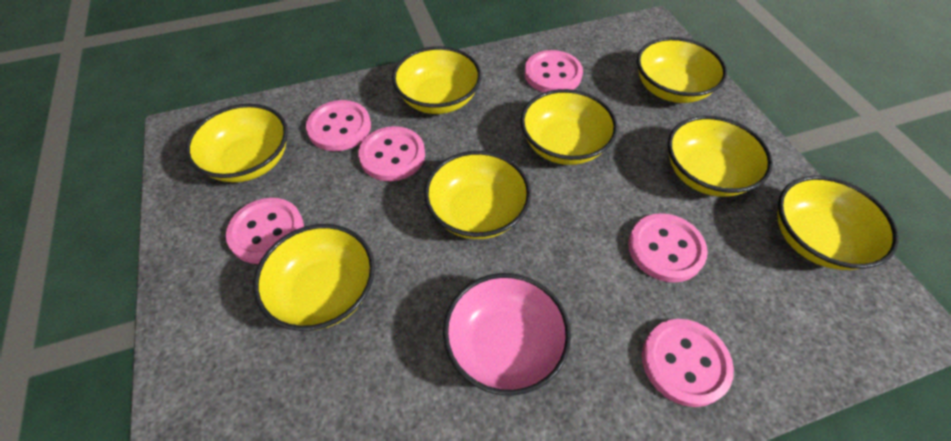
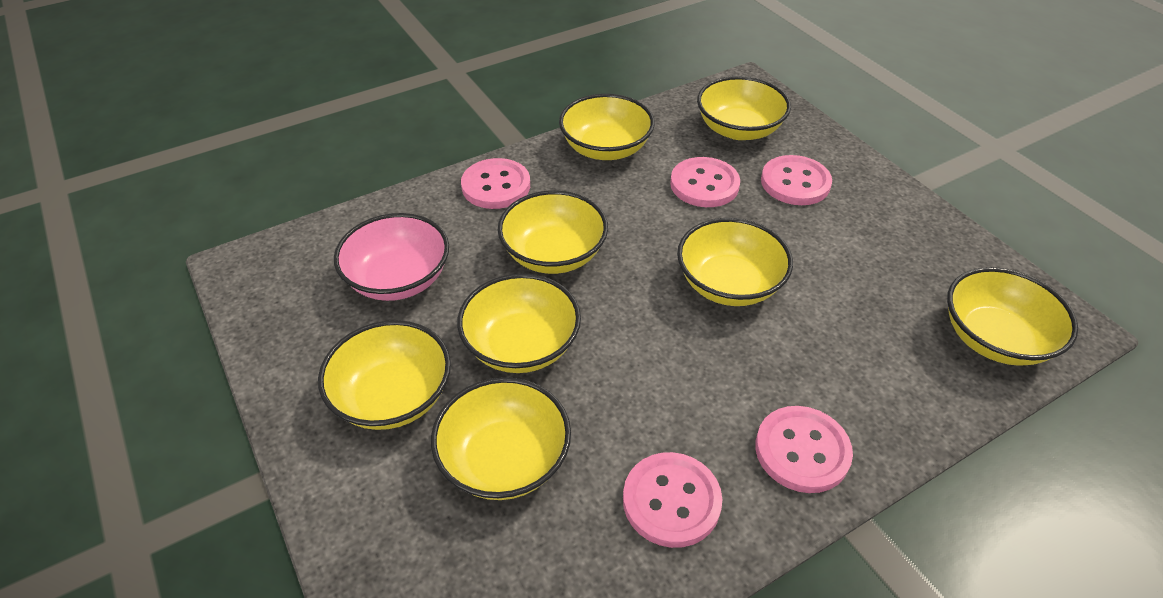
pink button: 6 -> 5

